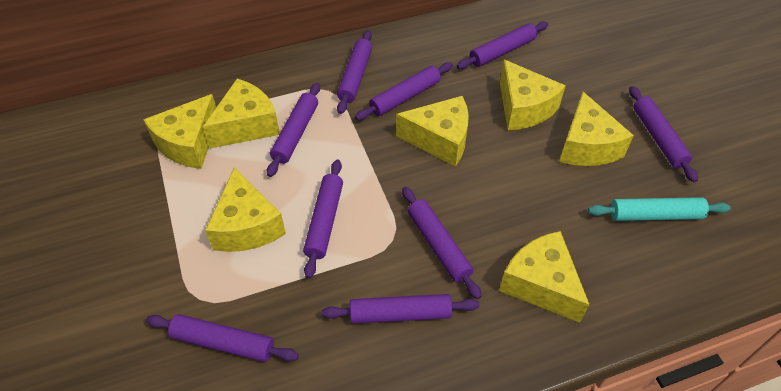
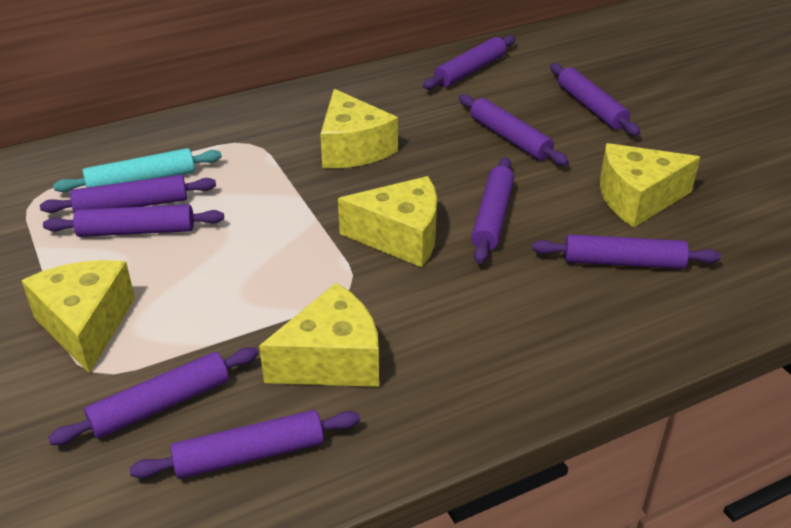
yellow cheese: 7 -> 5

